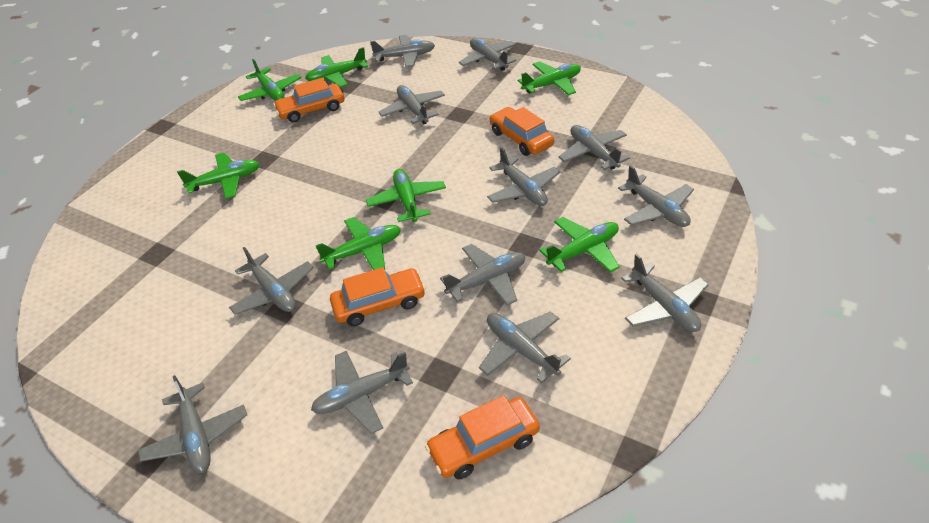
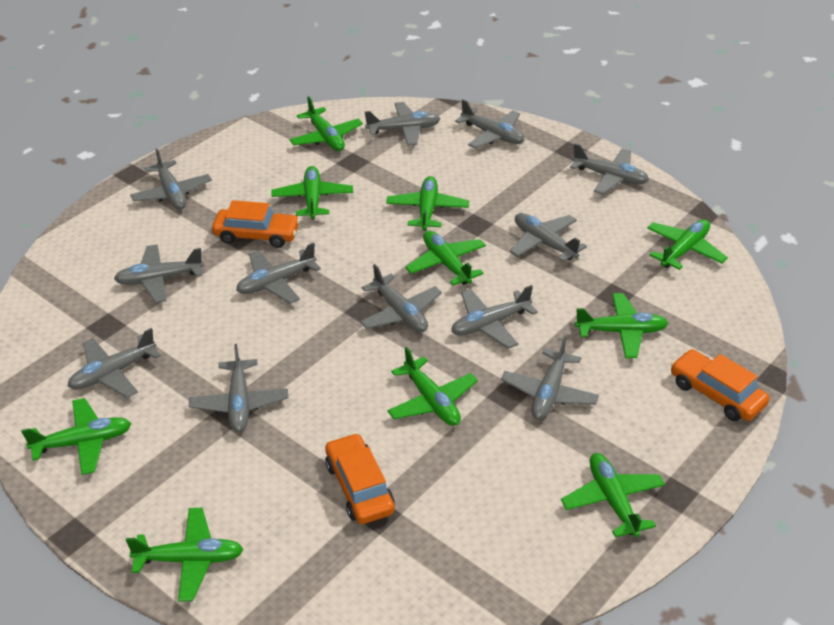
green plane: 7 -> 10
orange car: 4 -> 3

